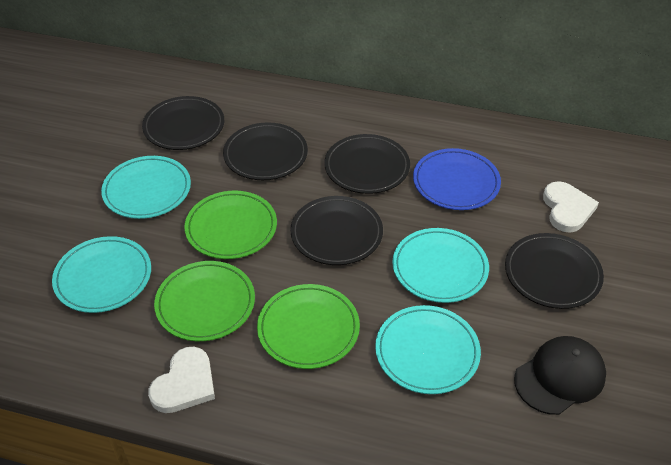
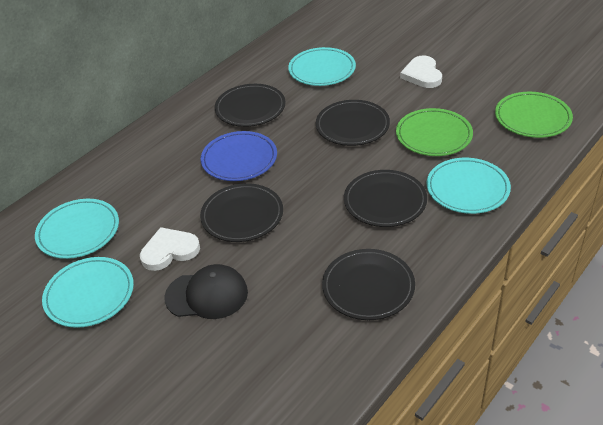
green plate: 3 -> 2

